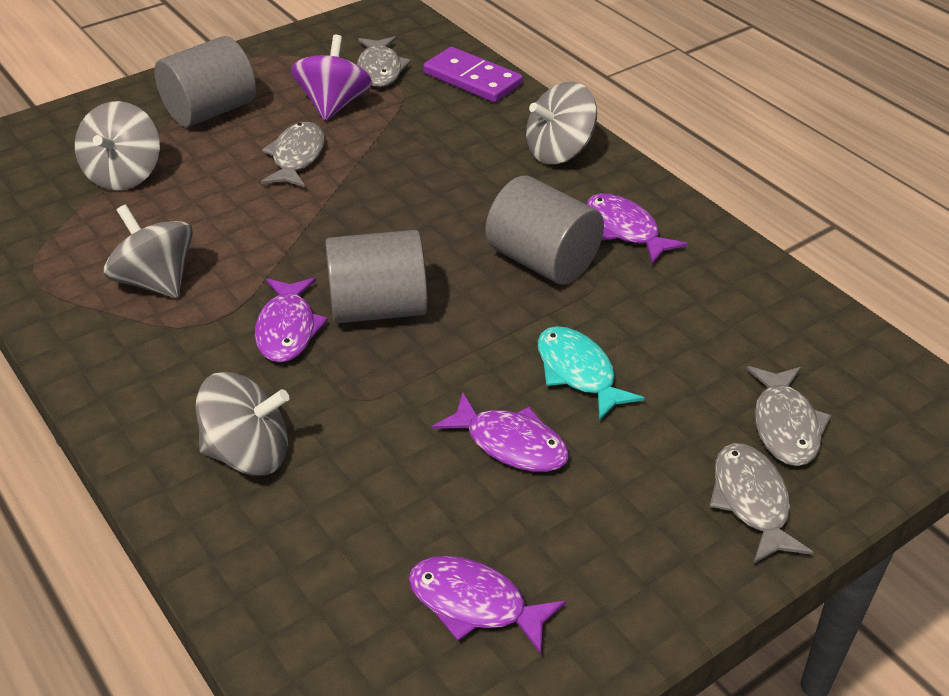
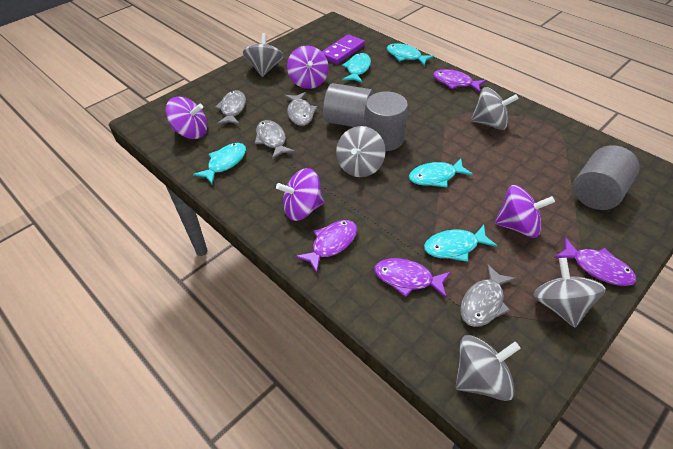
grey spinning top: 4 -> 5
purple spinning top: 1 -> 4
turquoise fish: 1 -> 5

